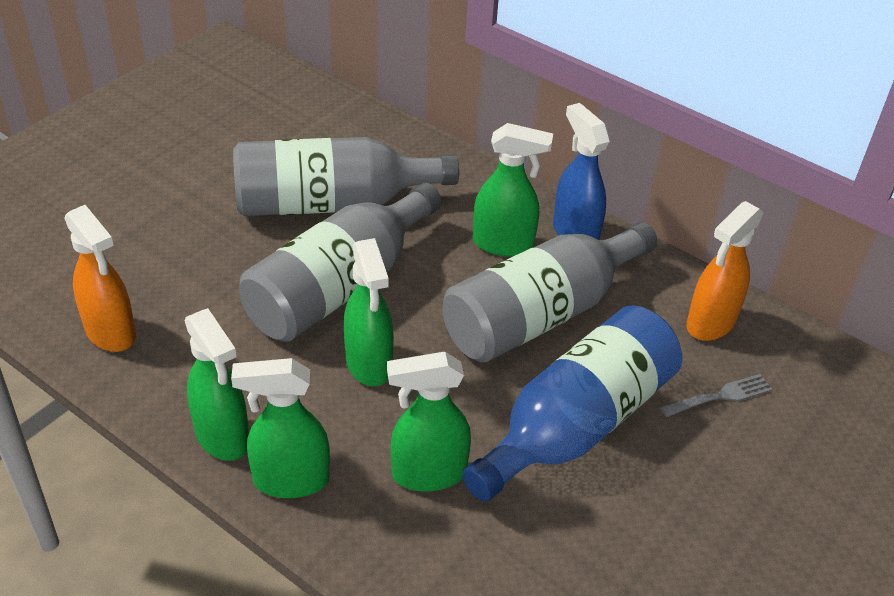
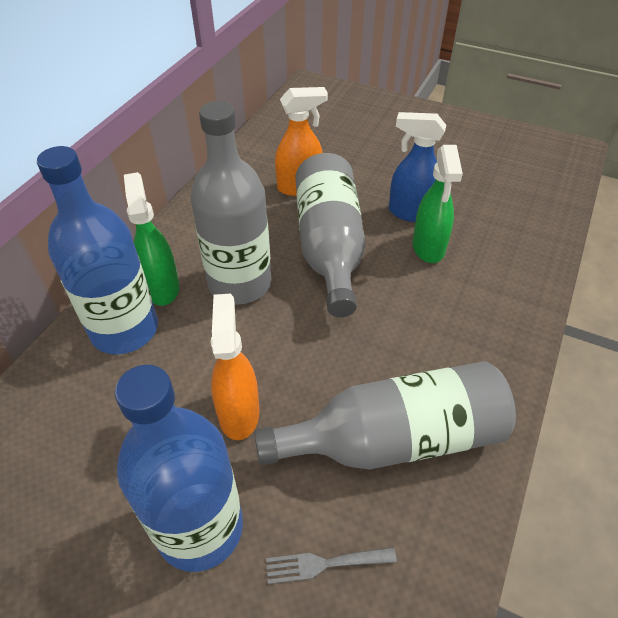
blue bottle: 1 -> 2
green spray bottle: 5 -> 2

